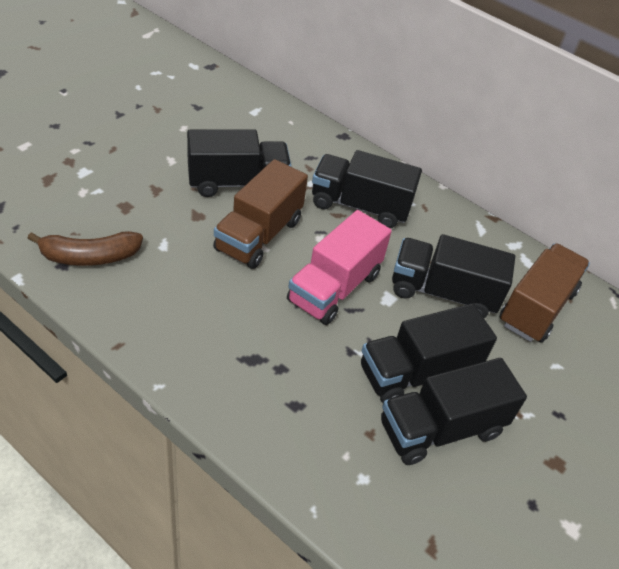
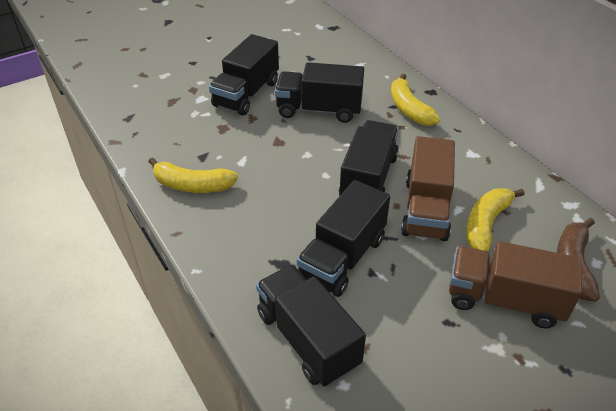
pink truck: 1 -> 0
yellow banana: 0 -> 3

